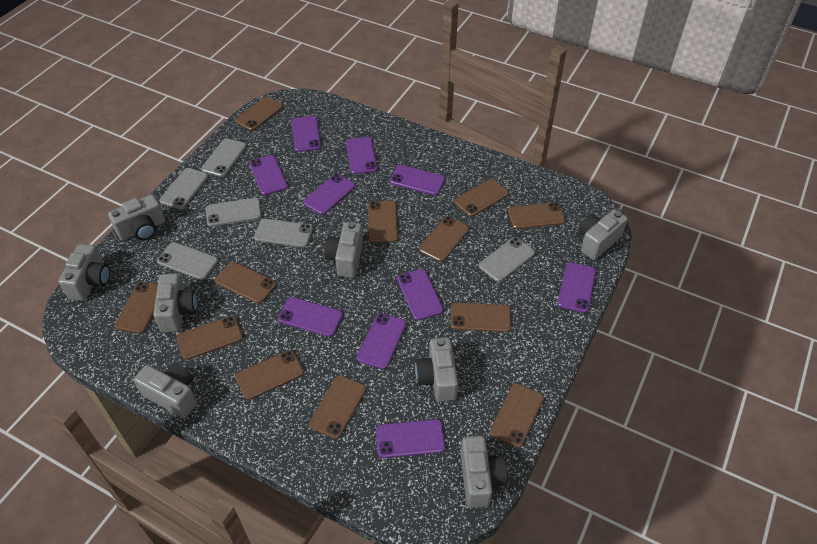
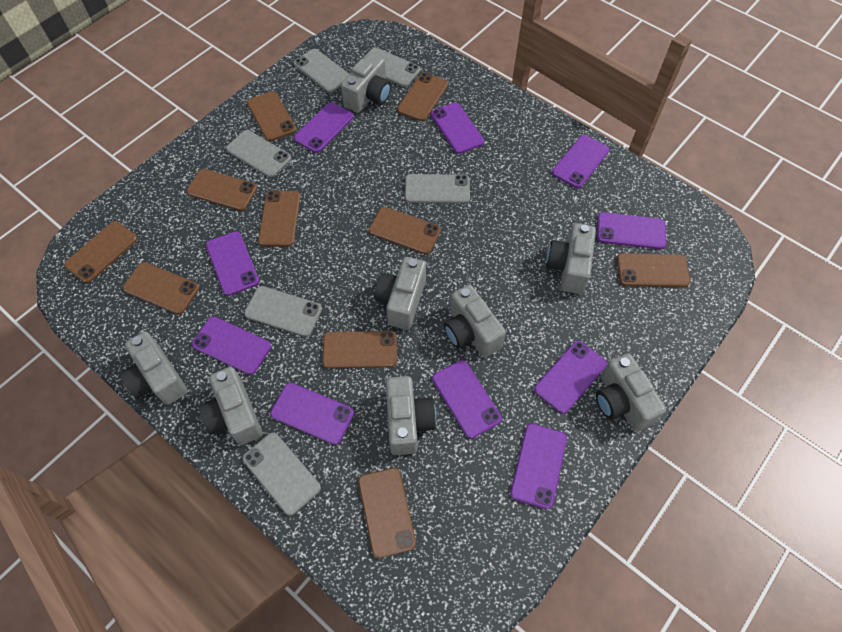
brown phone: 12 -> 10

